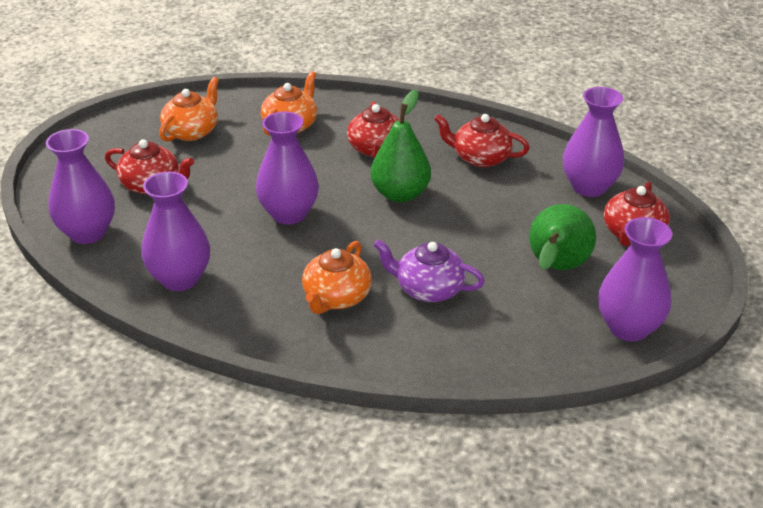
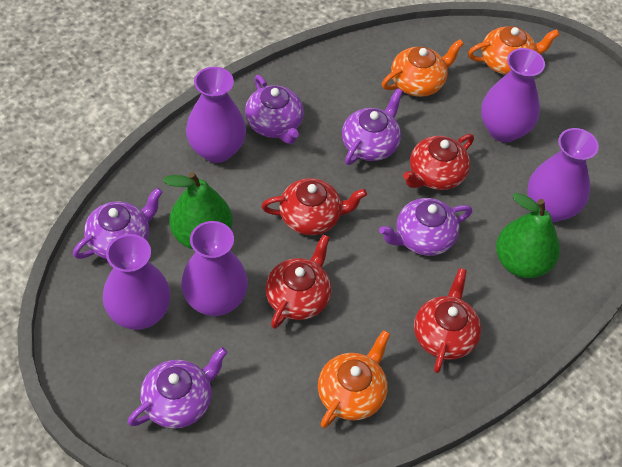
purple teapot: 1 -> 5

